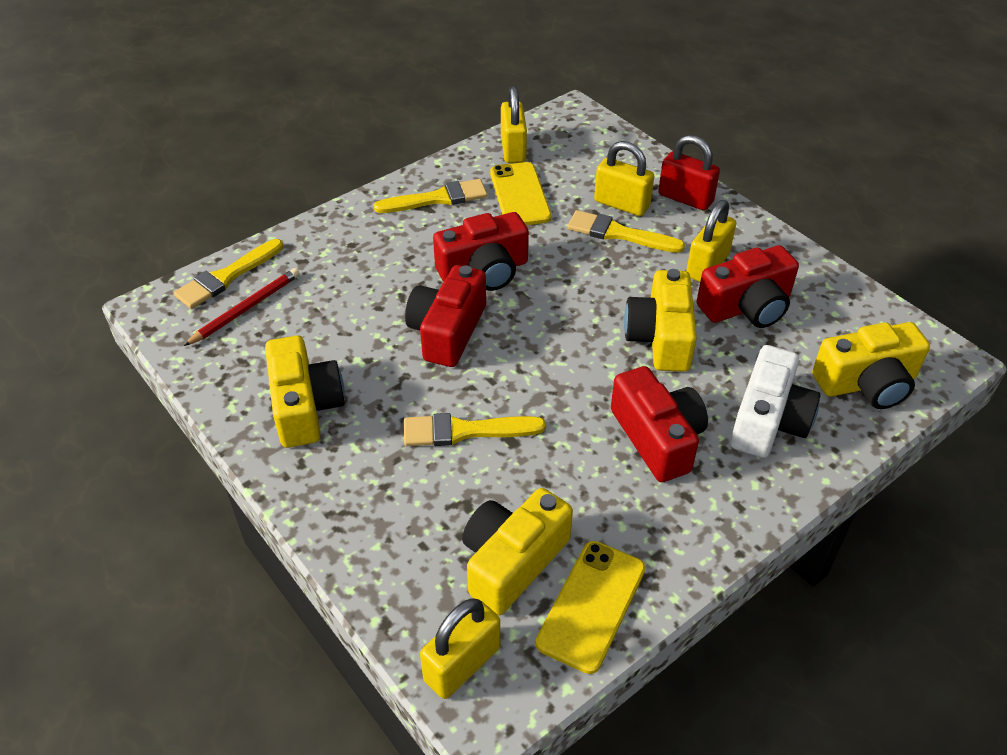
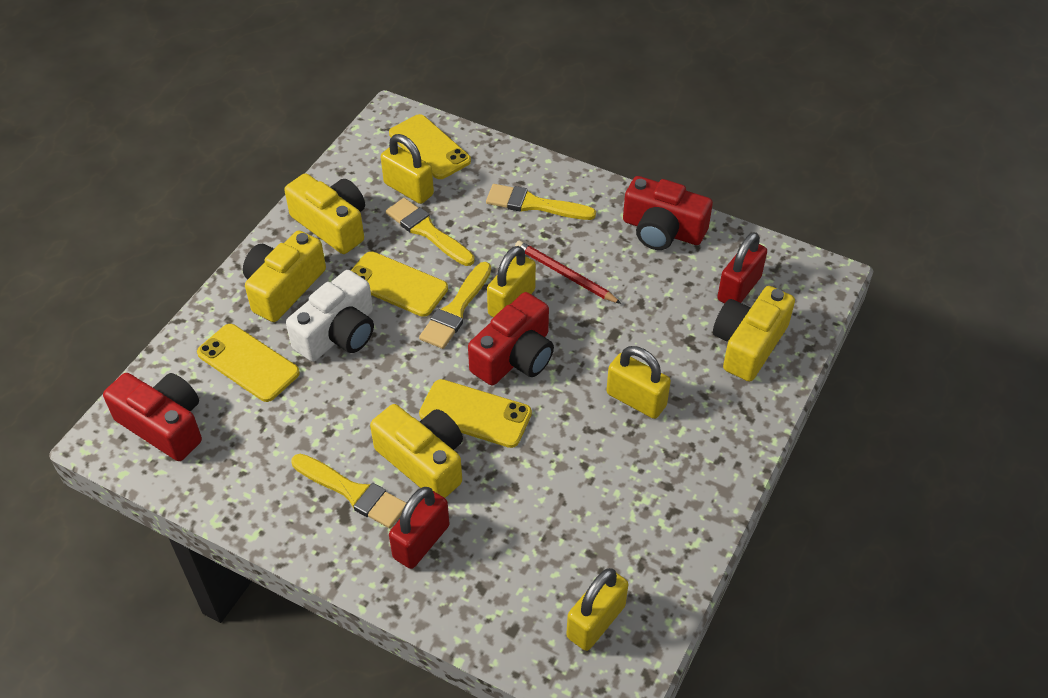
red camera: 4 -> 3
red padlock: 1 -> 2
yellow phone: 2 -> 4

